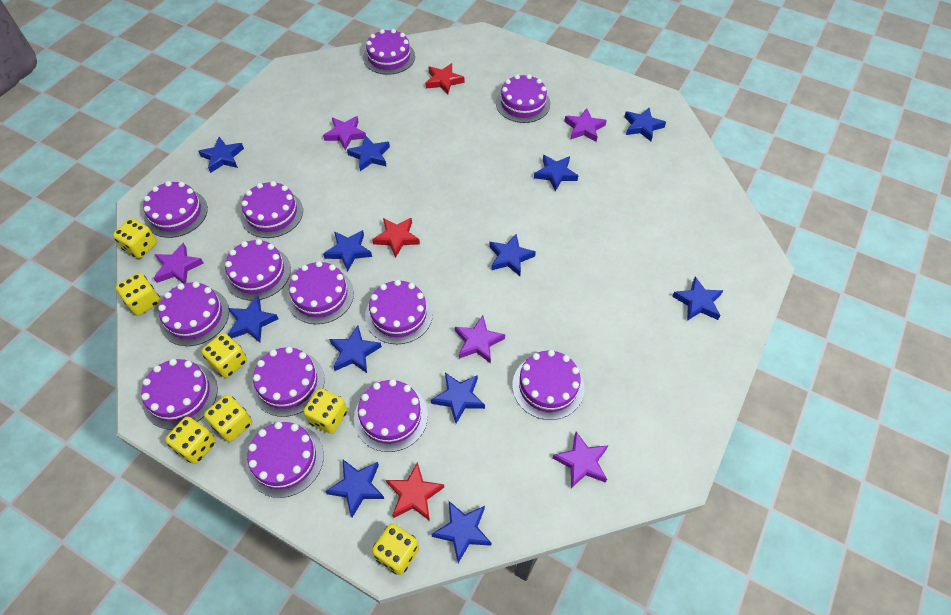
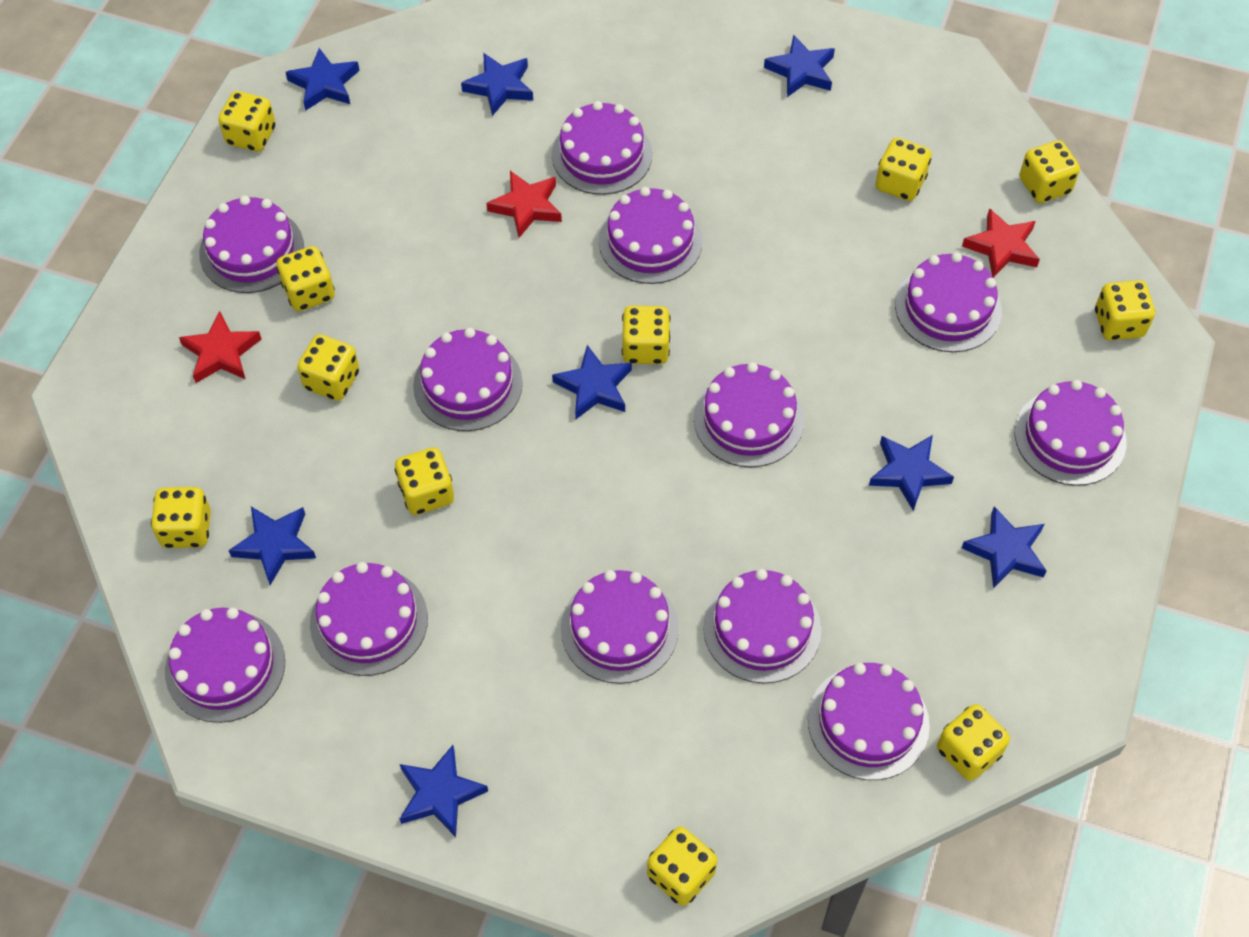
blue star: 12 -> 8
purple cake: 13 -> 12
purple star: 5 -> 0
yellow dice: 7 -> 11

